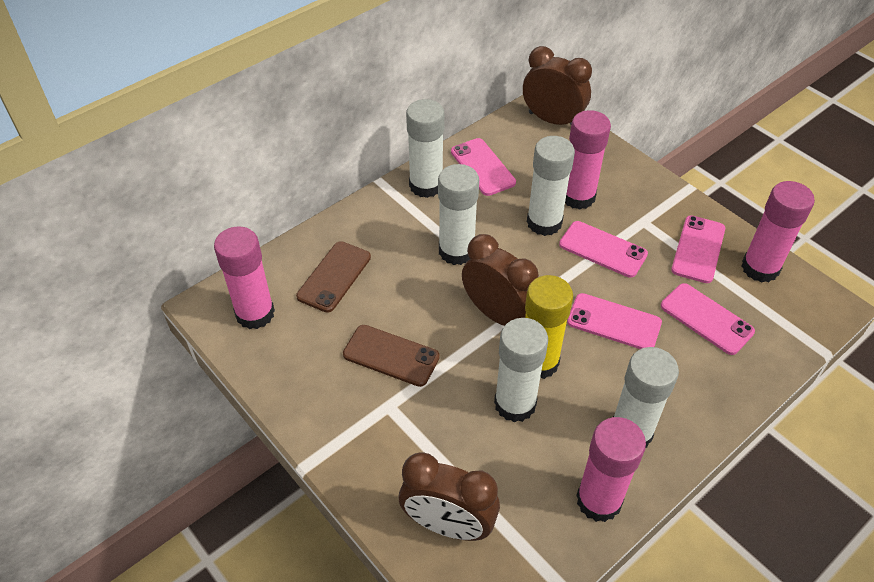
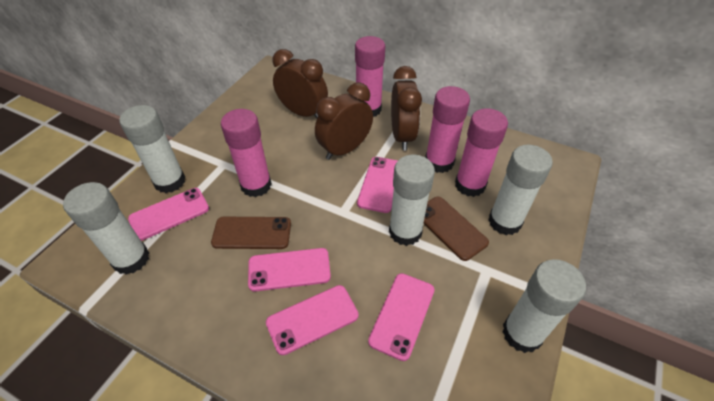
yellow glue stick: 1 -> 0

